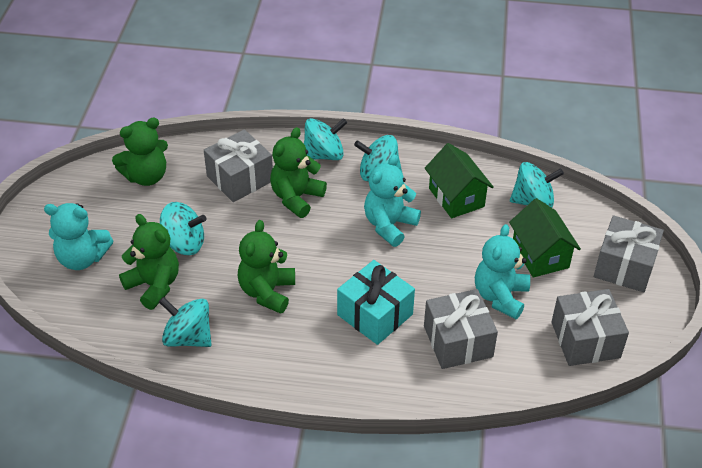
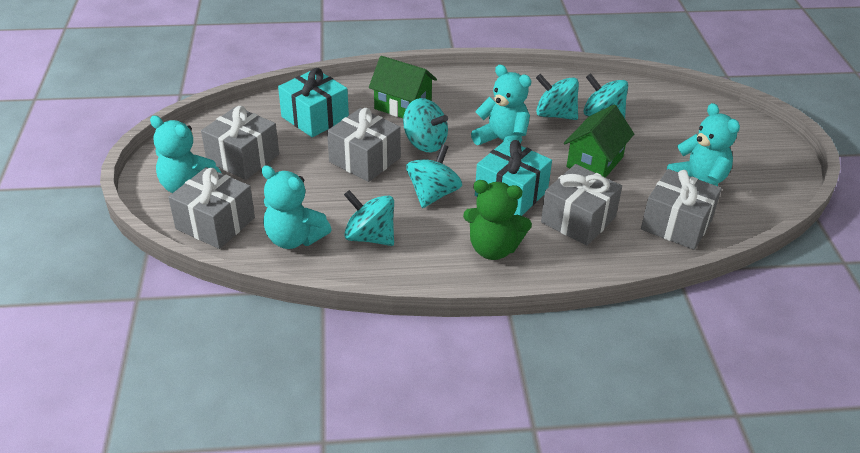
green teddy bear: 4 -> 1
grey gift: 4 -> 5
turquoise gift: 1 -> 2
turquoise teddy bear: 3 -> 4

